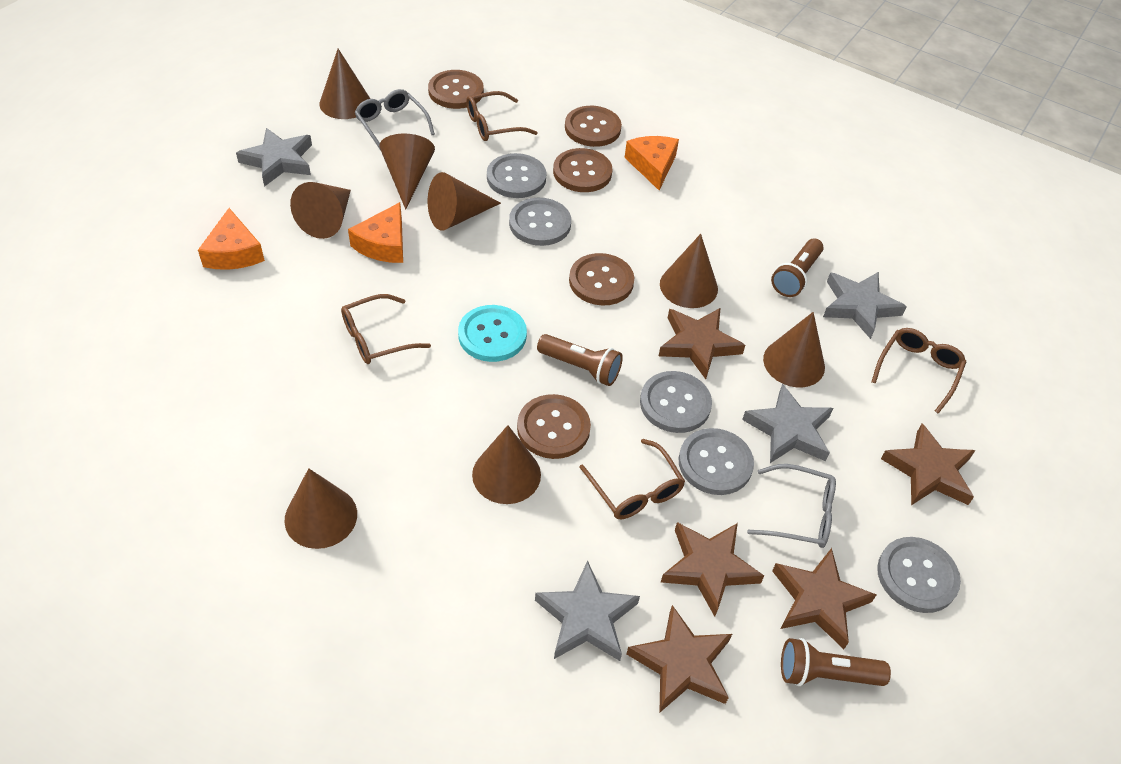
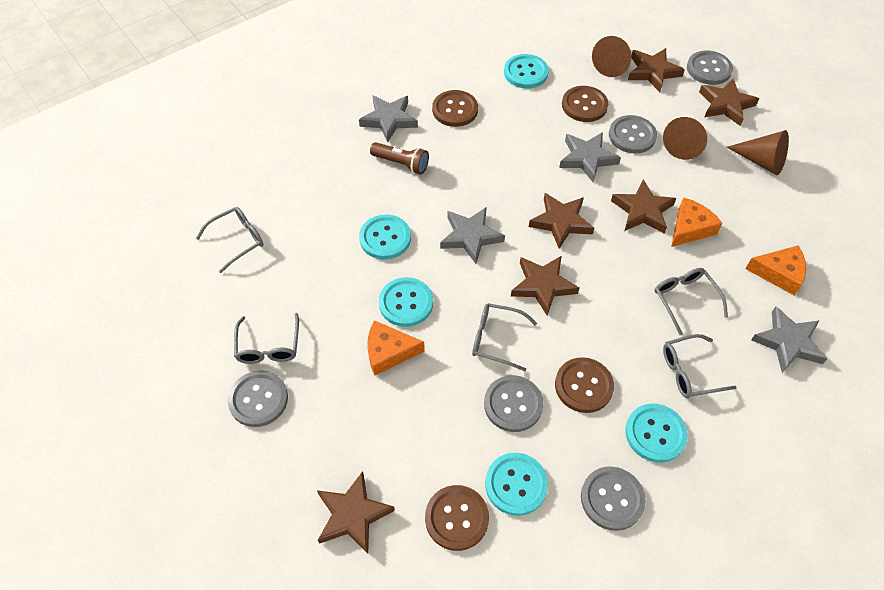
brown button: 5 -> 4
brown cone: 8 -> 3
brown flashlight: 3 -> 1
brown glasses: 4 -> 0
brown star: 5 -> 6
grey glasses: 2 -> 5
turquoise button: 1 -> 5

